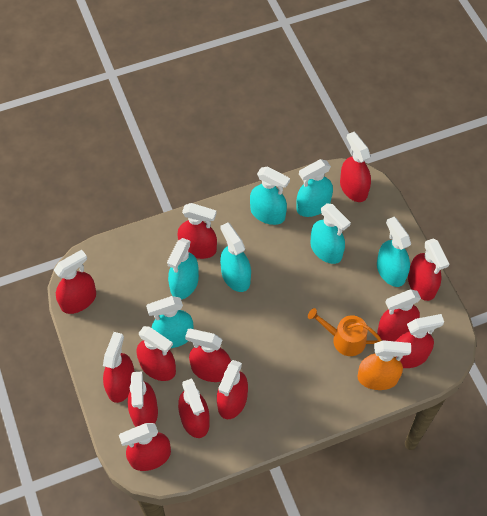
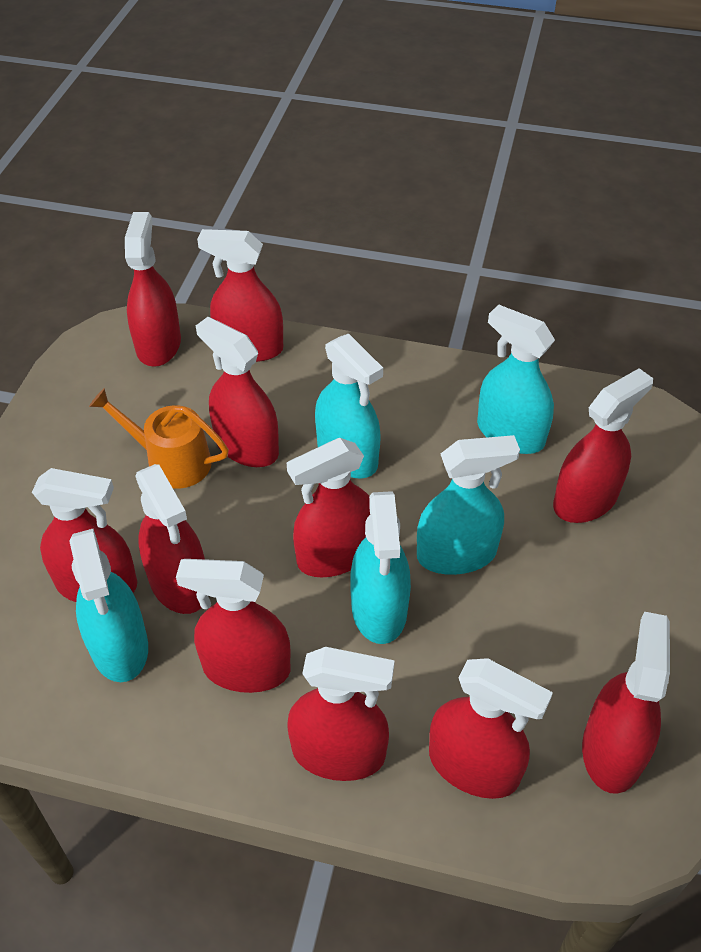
orange spray bottle: 1 -> 0
red spray bottle: 13 -> 11
turquoise spray bottle: 7 -> 5

